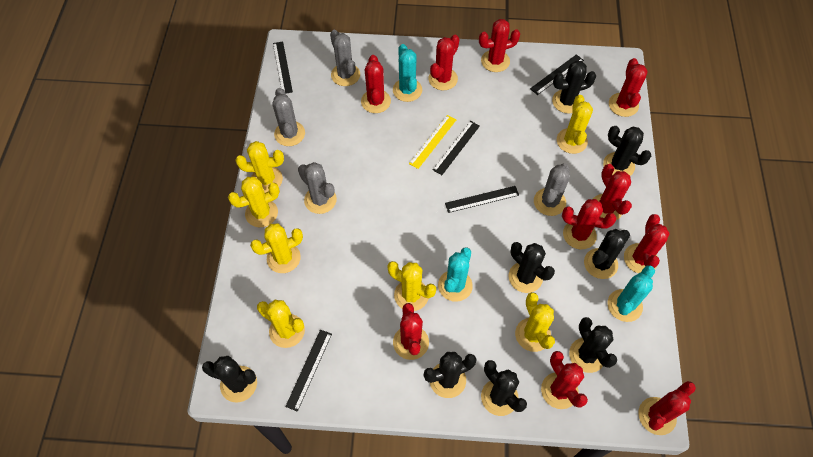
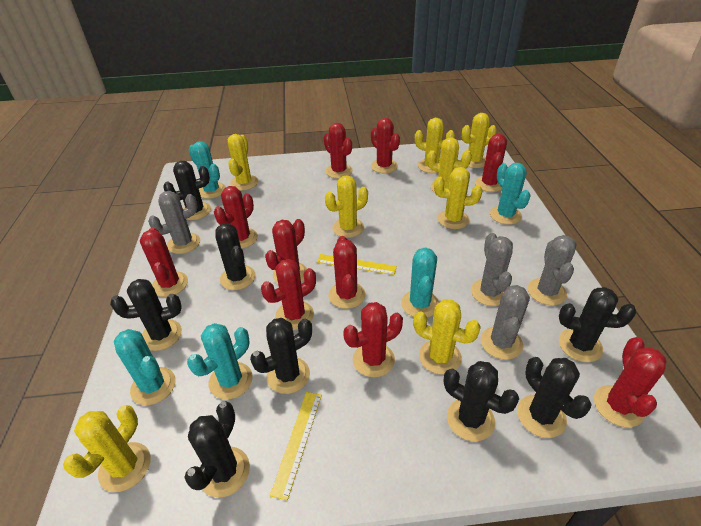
black ruler: 5 -> 0
turquoise cactus: 3 -> 5
yellow cactus: 7 -> 8
yellow ruler: 1 -> 2

